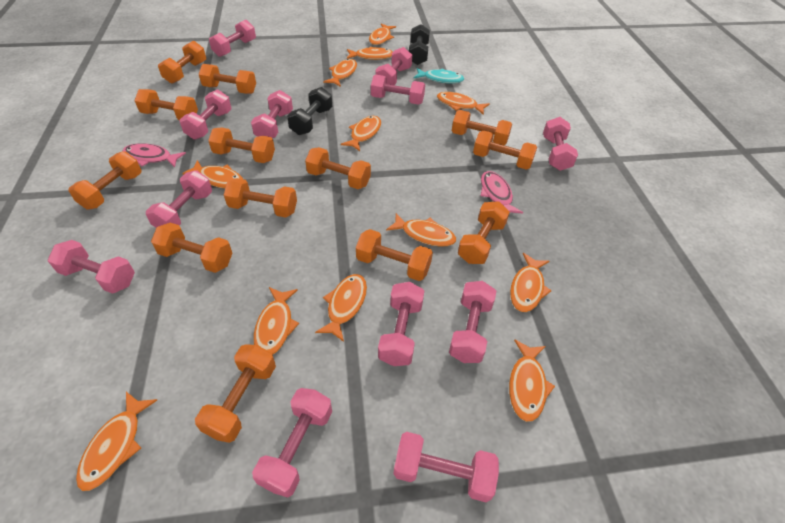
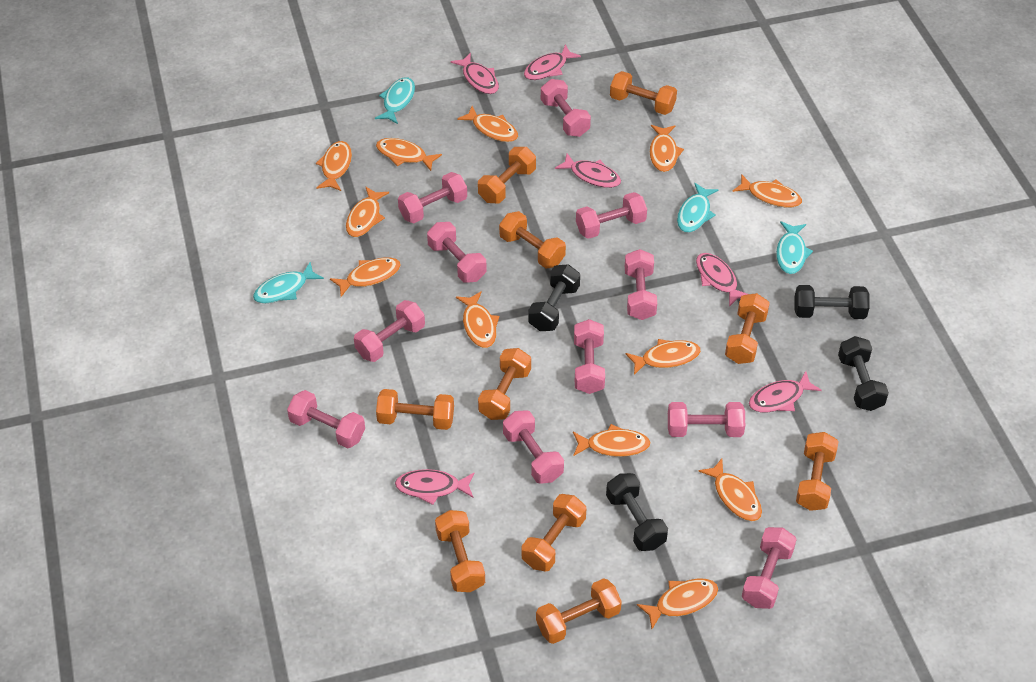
black dumbbell: 2 -> 4
orange dumbbell: 13 -> 10
pink dumbbell: 12 -> 11
pink fish: 2 -> 6
turquoise fish: 1 -> 4

